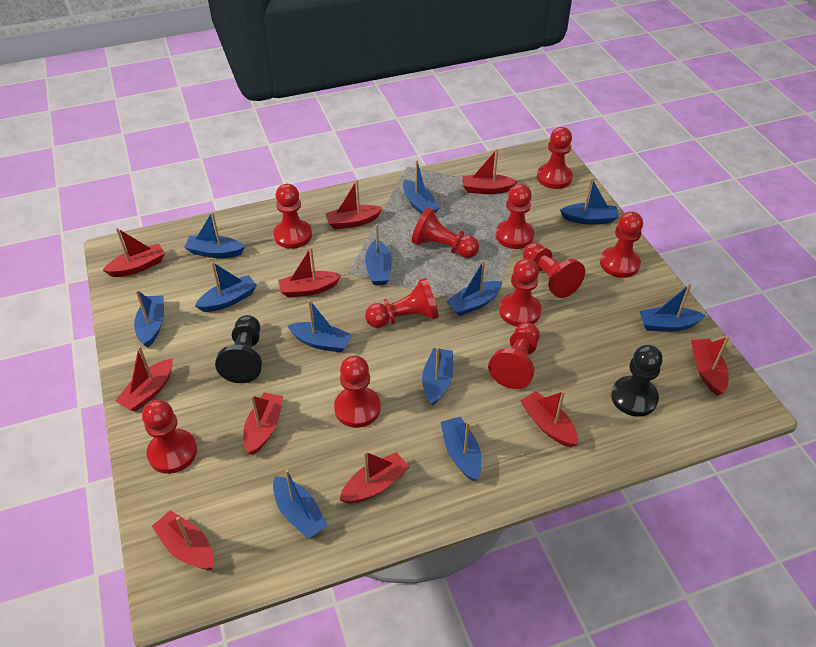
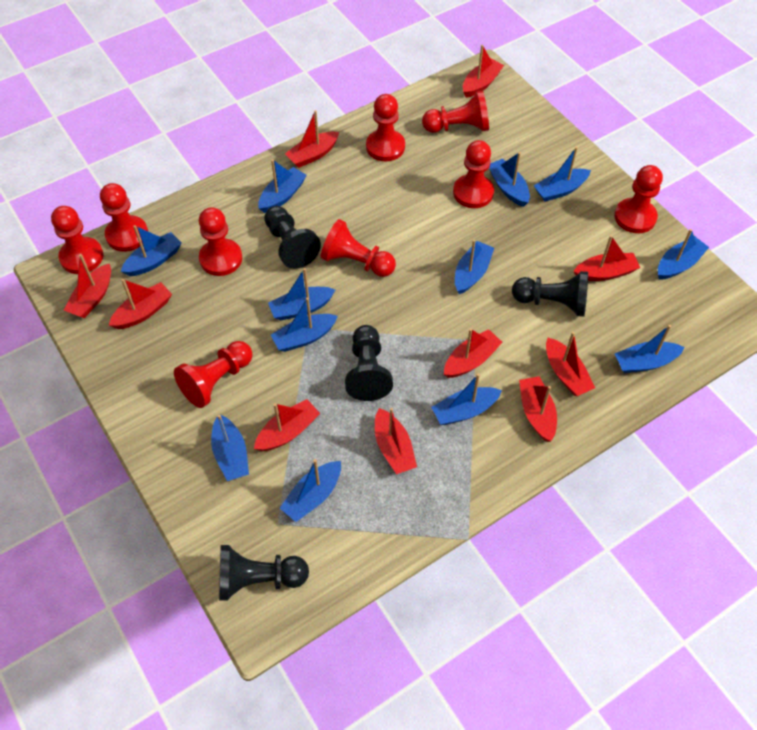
black pawn: 2 -> 4
red pawn: 11 -> 9

